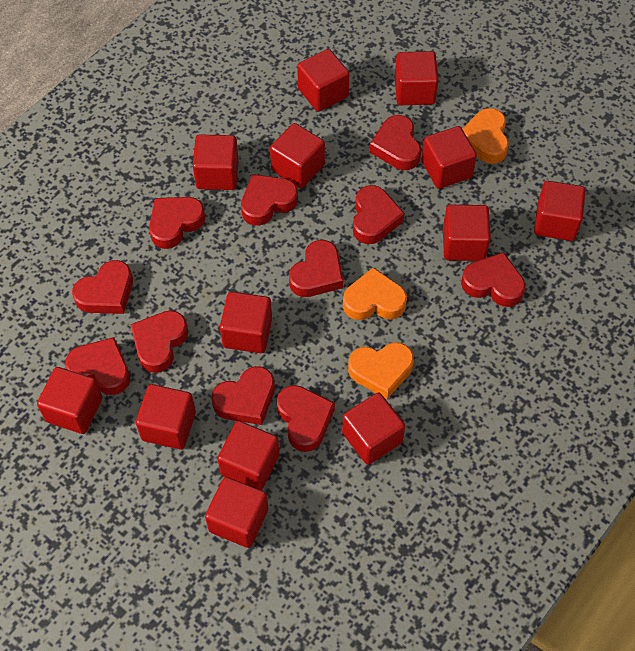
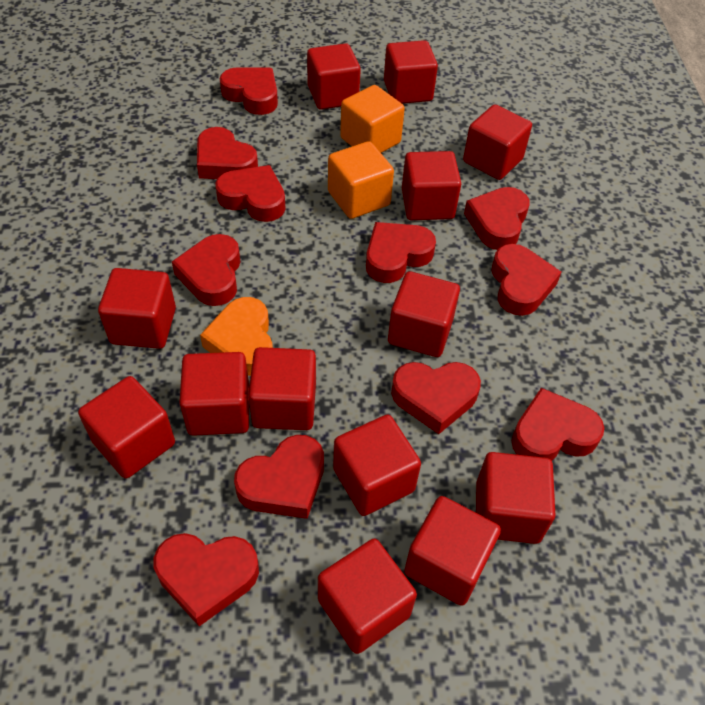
orange cube: 0 -> 2
orange heart: 3 -> 1

